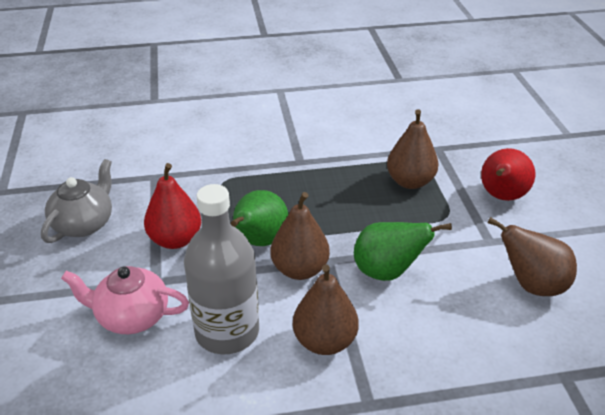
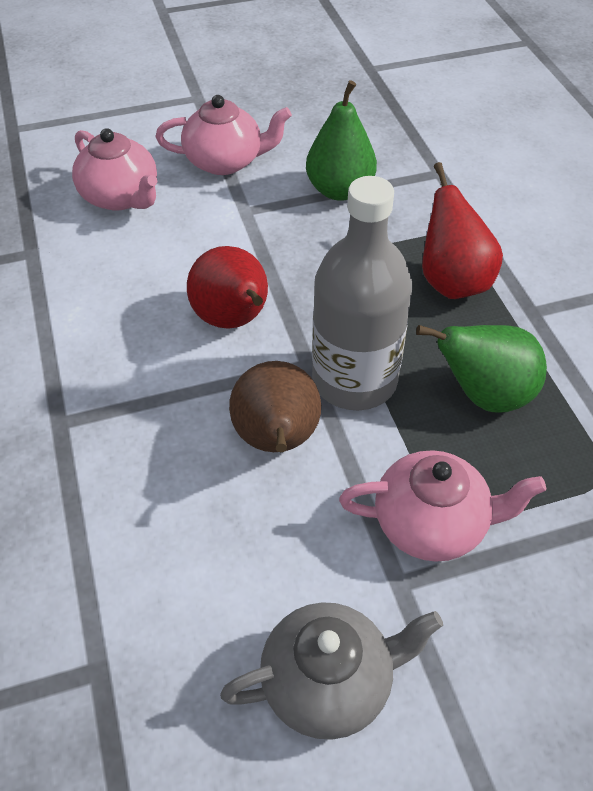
brown pear: 4 -> 1
pink teapot: 1 -> 3

